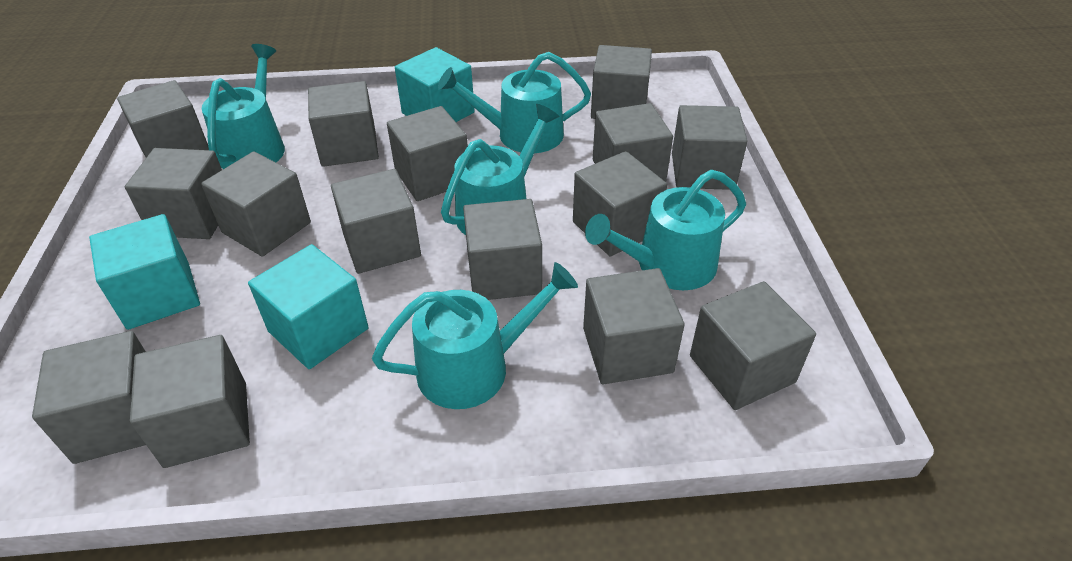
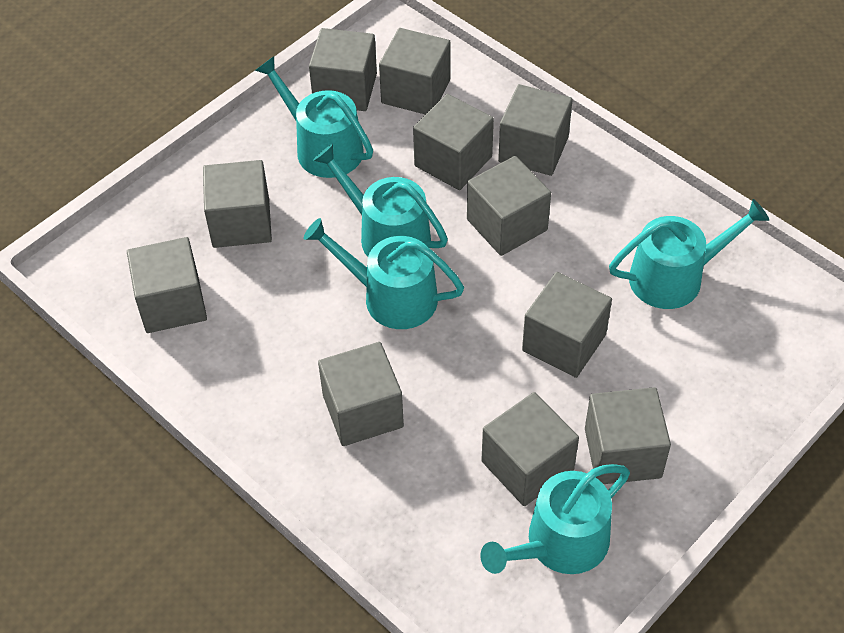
grey cube: 15 -> 11
turquoise cube: 3 -> 0

